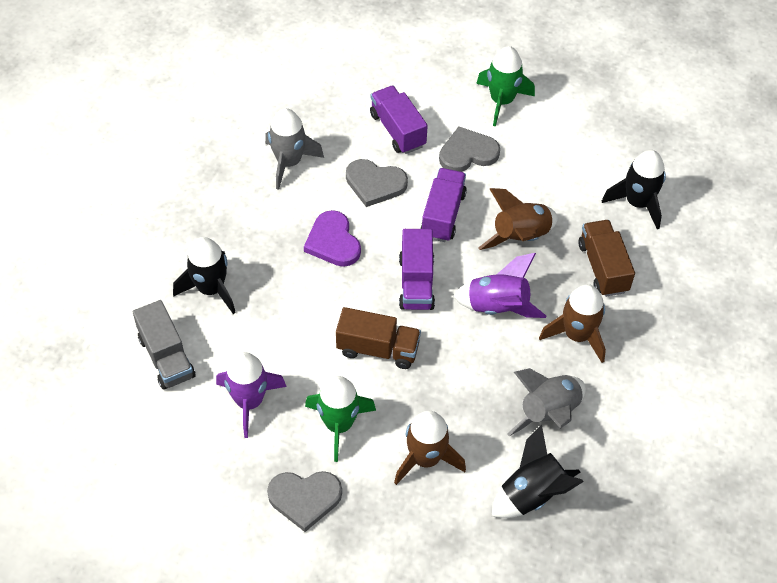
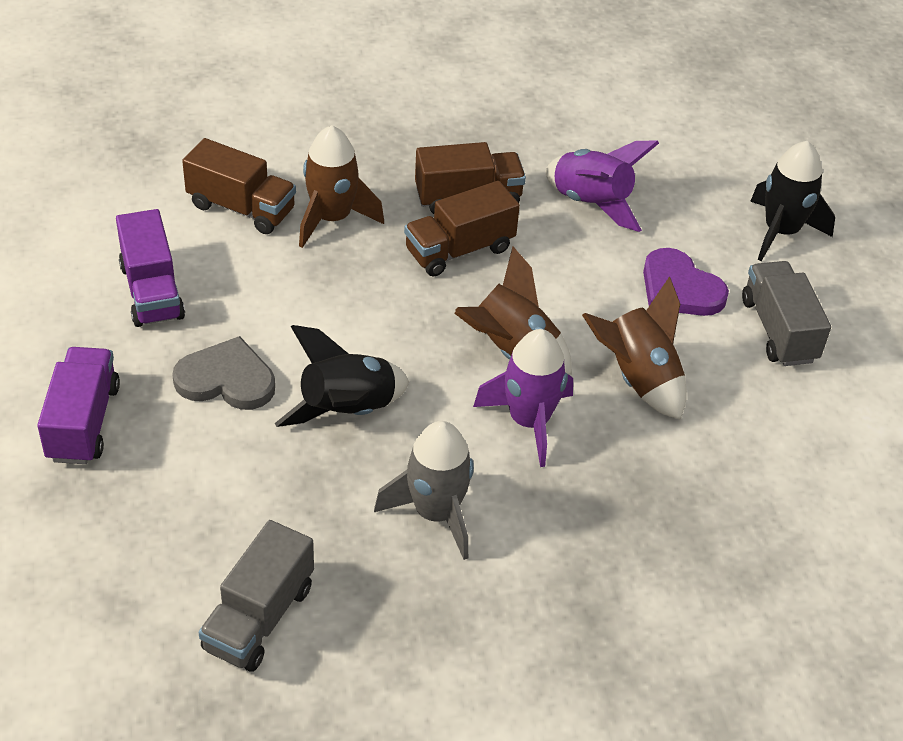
black rocket: 3 -> 2
brown truck: 2 -> 3
green rocket: 2 -> 0
grey heart: 3 -> 1
grey rocket: 2 -> 1
grey truck: 1 -> 2
purple truck: 3 -> 2

